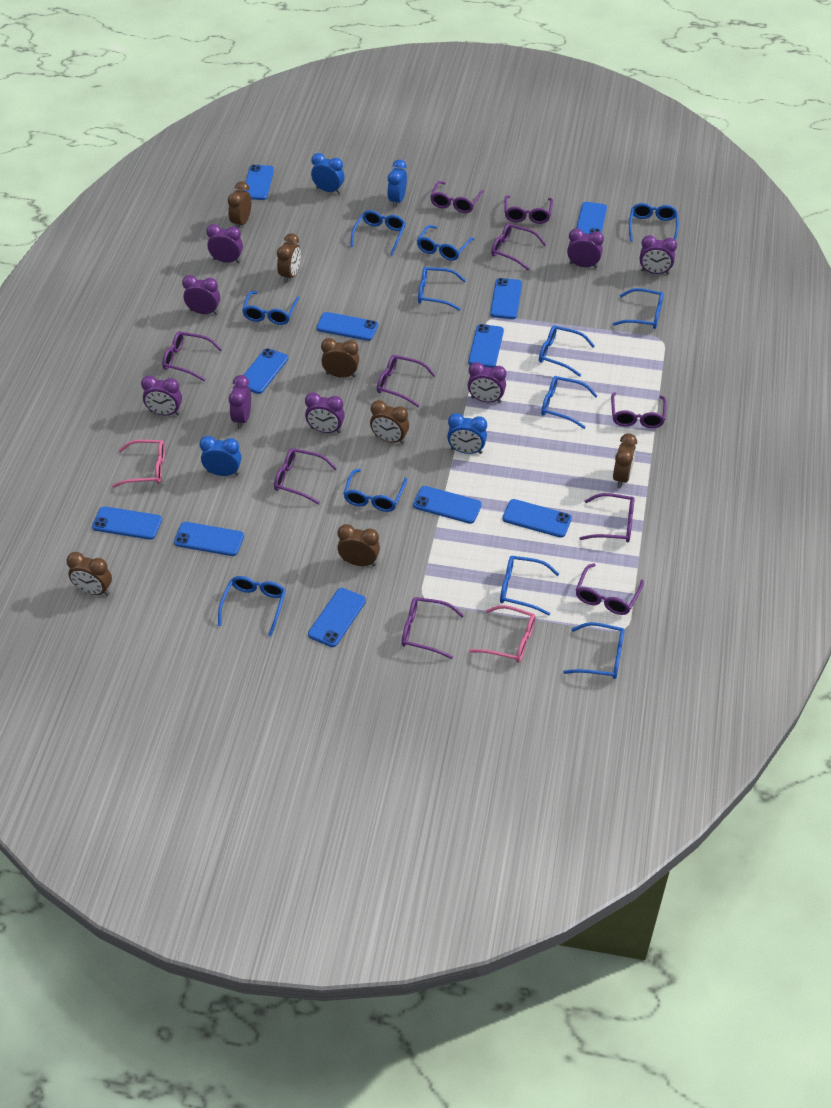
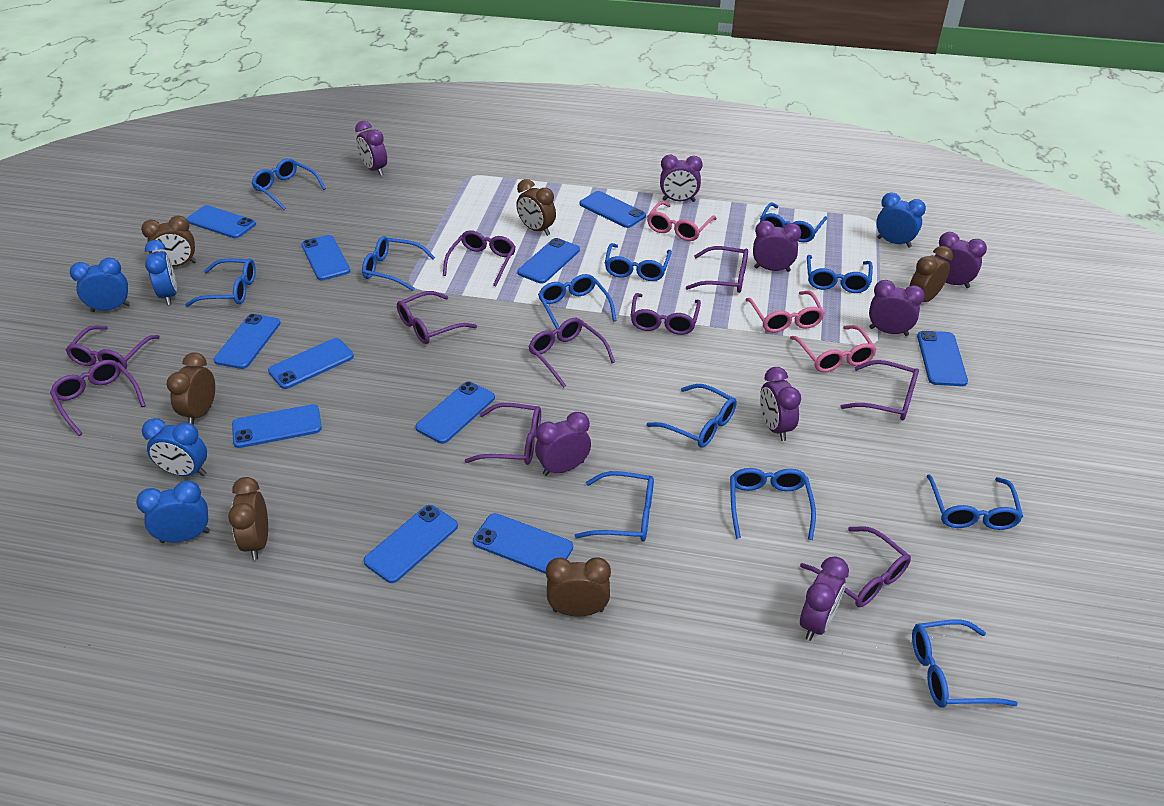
blue clock: 4 -> 5
brown clock: 7 -> 6
pink glasses: 2 -> 3

